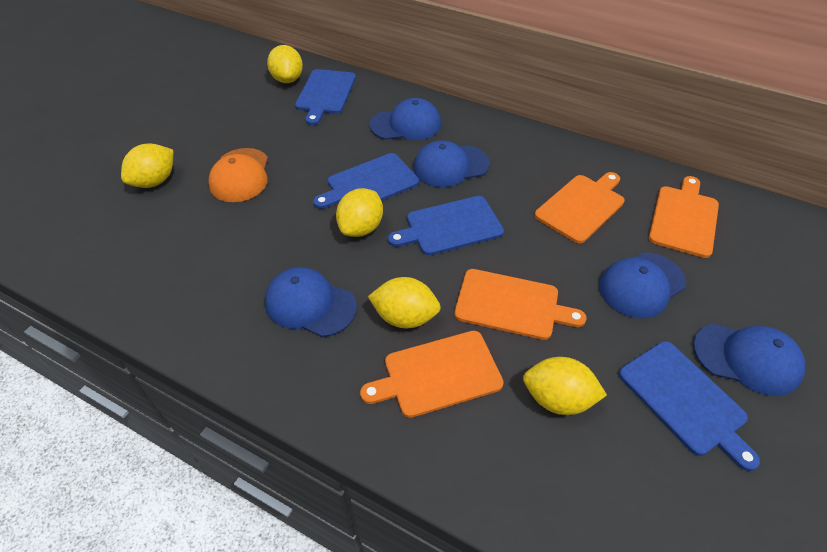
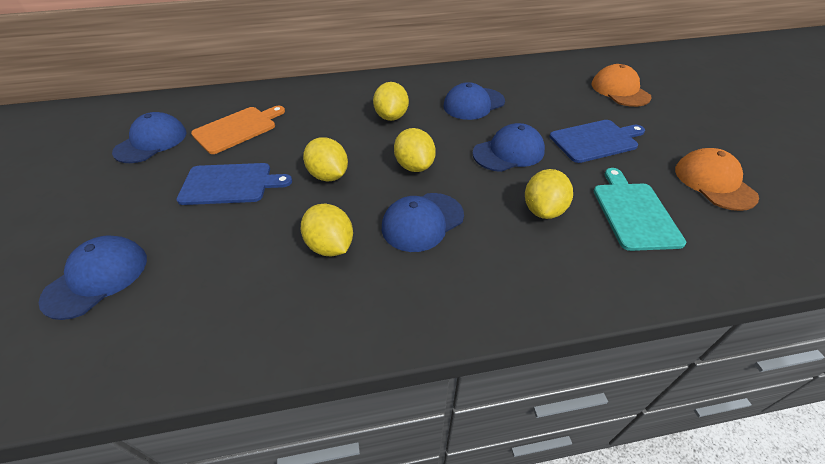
blue cutting board: 4 -> 2
orange cap: 1 -> 2
orange cutting board: 4 -> 1
turquoise cutting board: 0 -> 1

